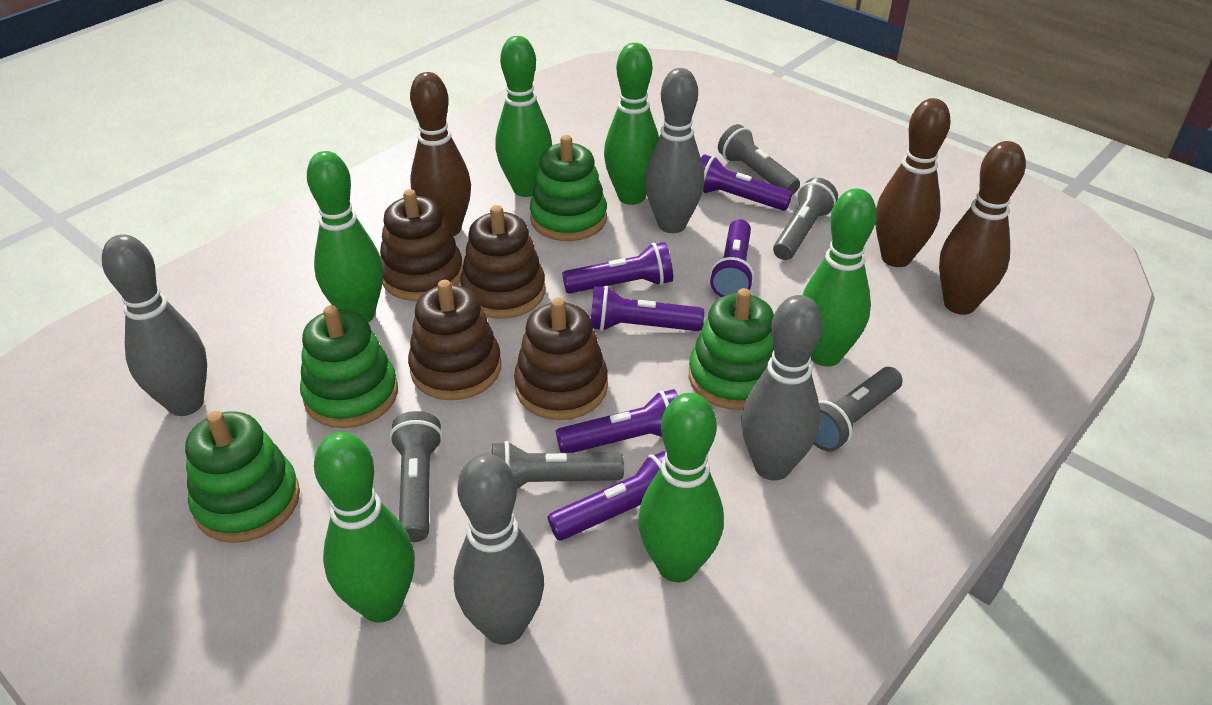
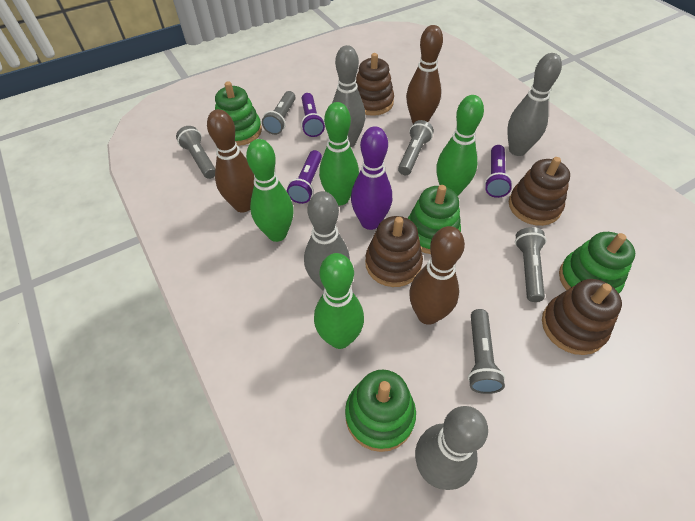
green bowling pin: 6 -> 4
purple bowling pin: 0 -> 1
purple flashlight: 6 -> 3

